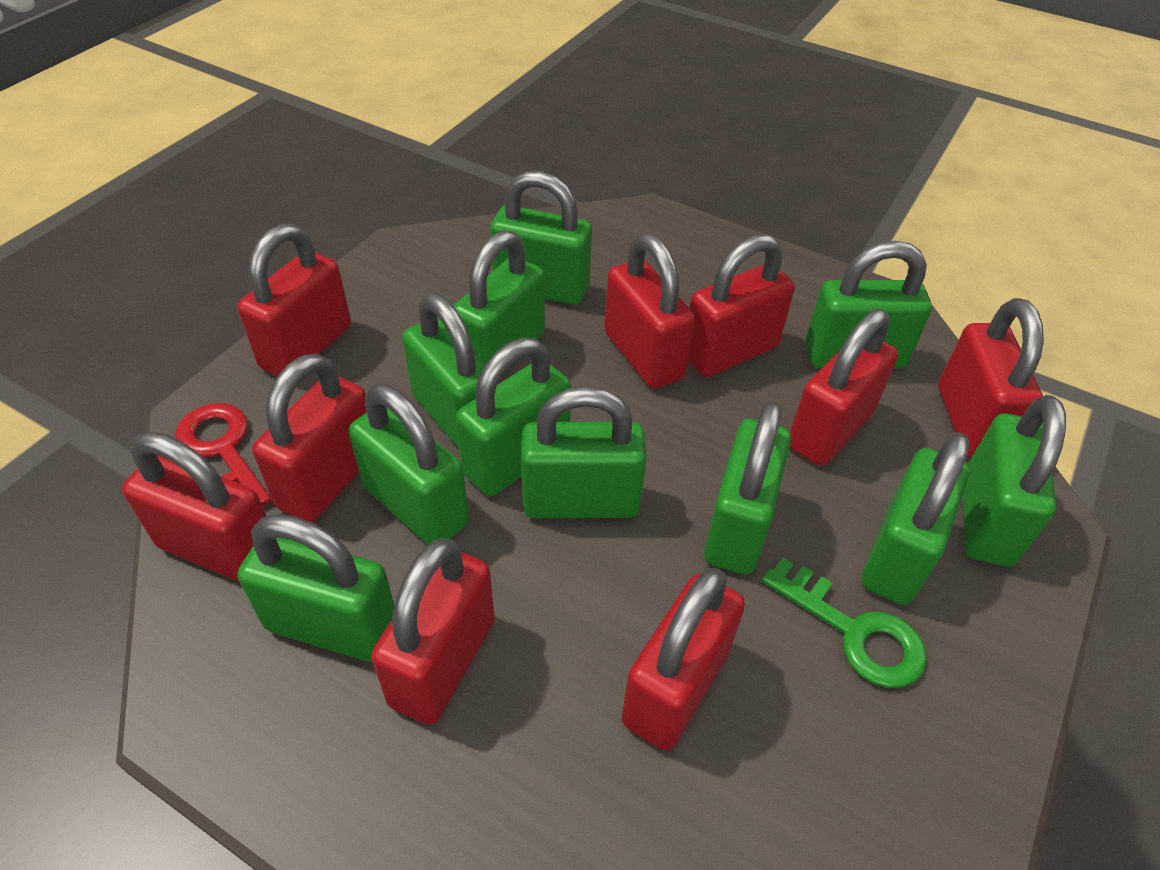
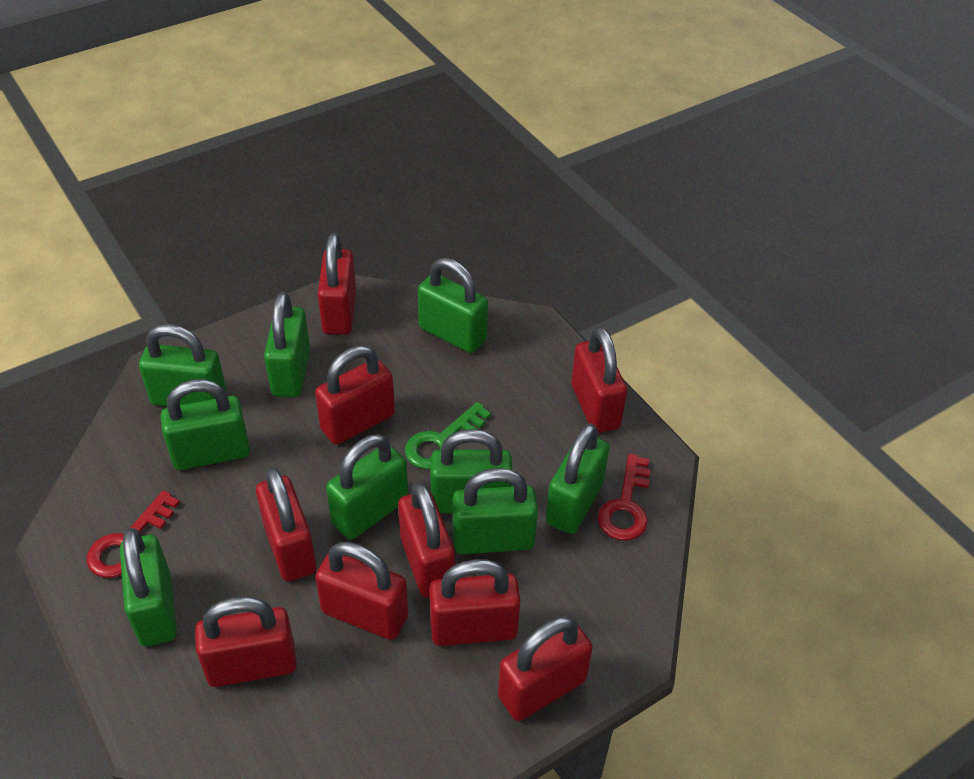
green padlock: 11 -> 9
red key: 1 -> 2

